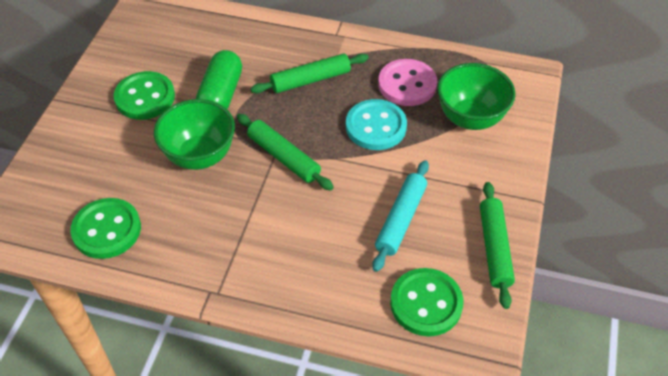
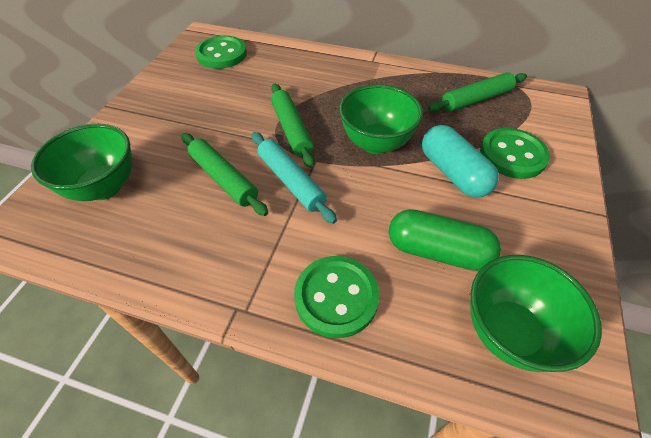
green bowl: 2 -> 3
pink button: 1 -> 0
turquoise button: 1 -> 0
turquoise capsule: 0 -> 1

